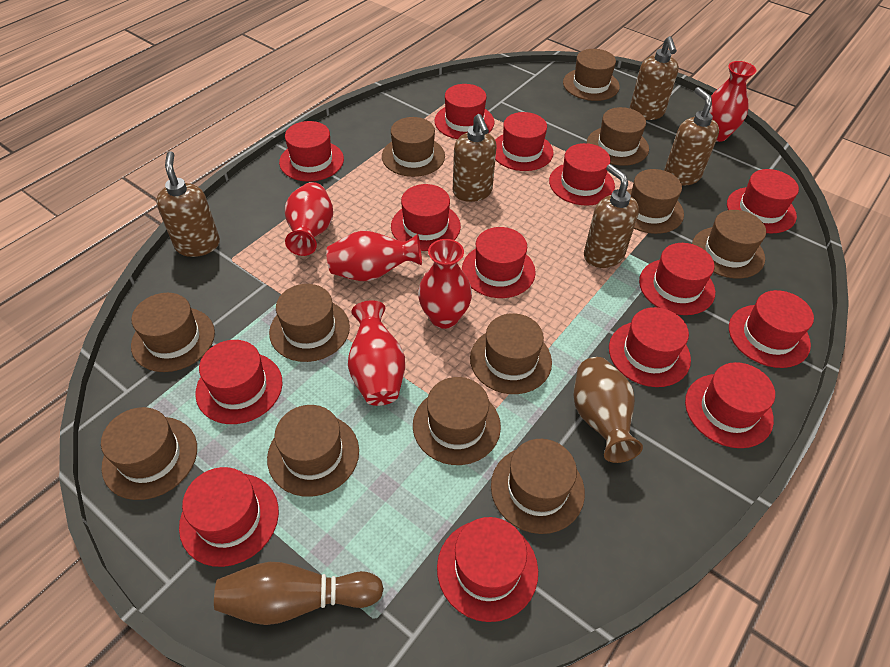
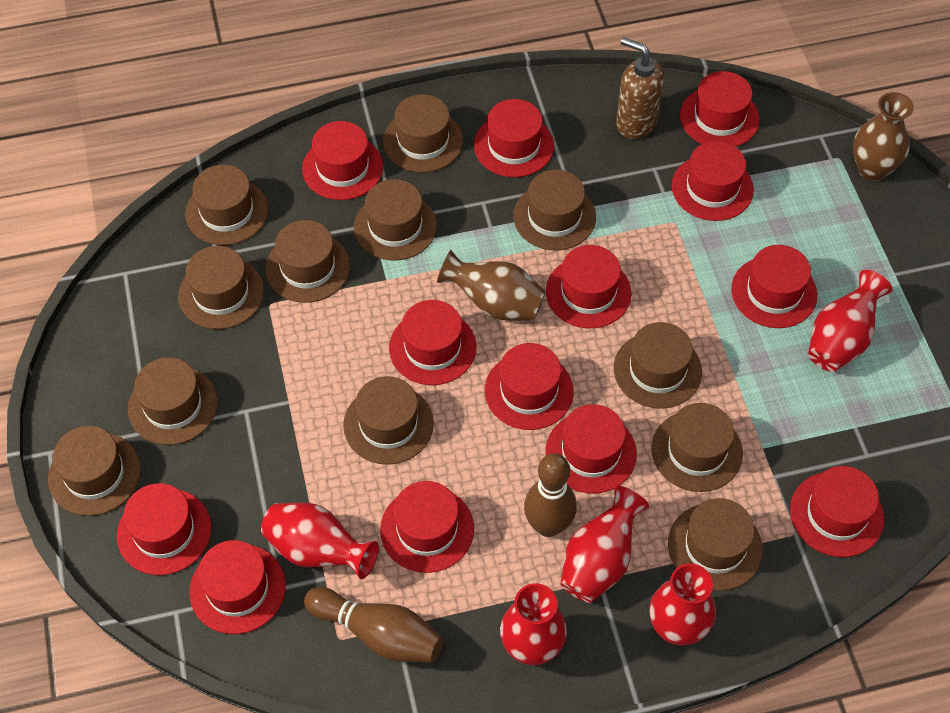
brown bowling pin: 1 -> 2
brown soap dispenser: 5 -> 1
brown vase: 1 -> 2
red hat: 14 -> 13

